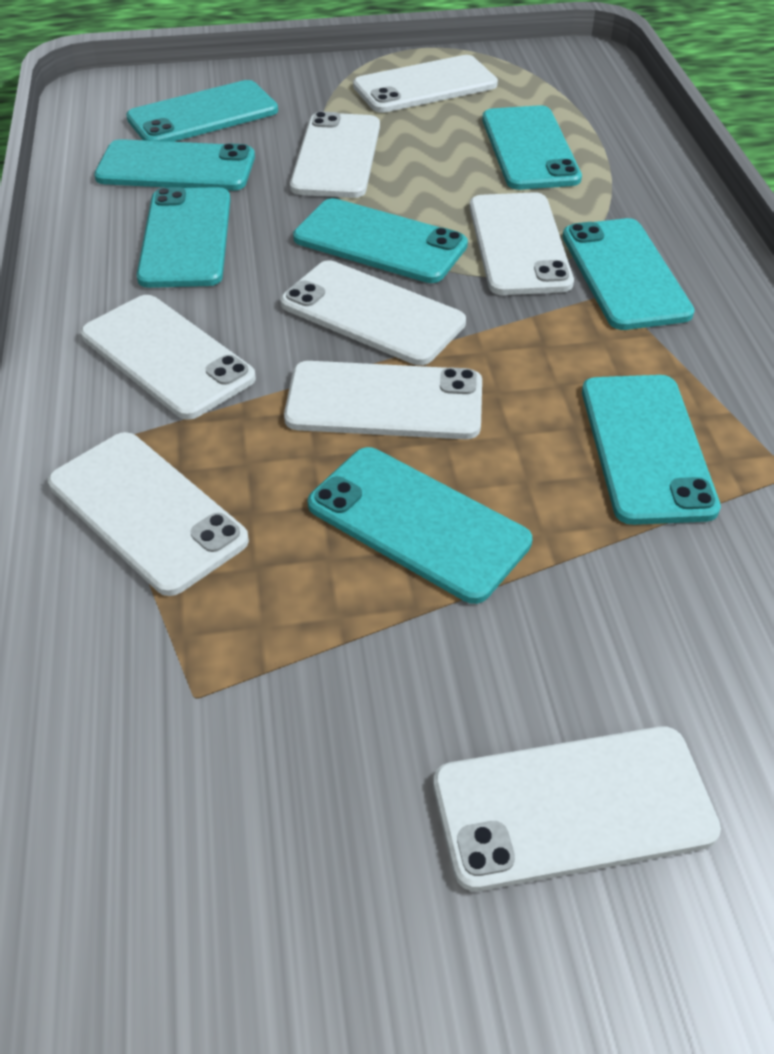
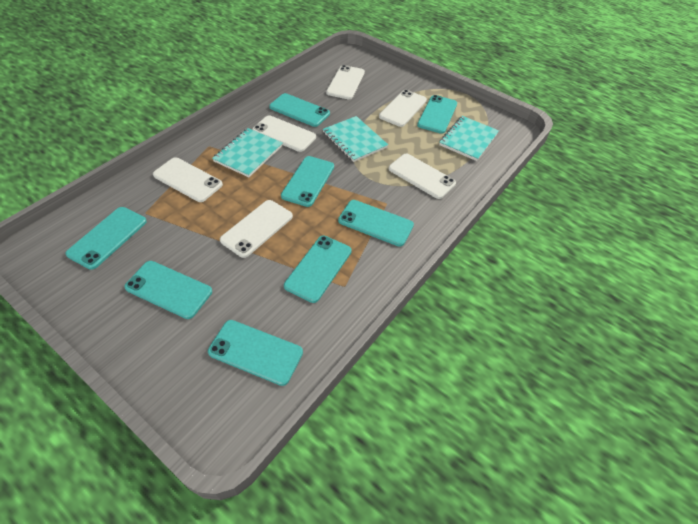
turquoise notebook: 0 -> 3
white phone: 8 -> 6

